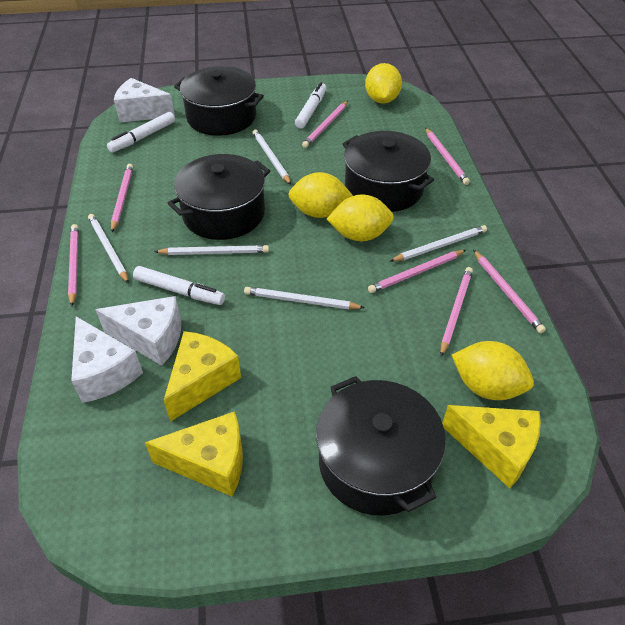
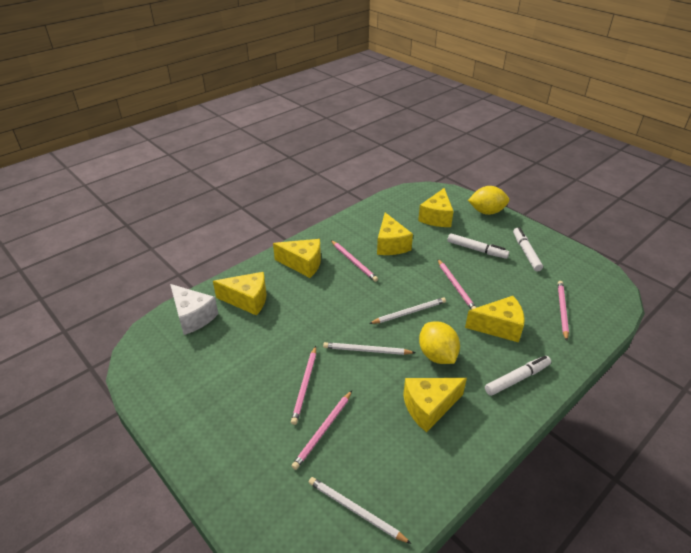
black pot: 4 -> 0
pink pencil: 7 -> 5
white cheese: 3 -> 1
white pencil: 5 -> 3
yellow cheese: 3 -> 6
yellow lemon: 4 -> 2

